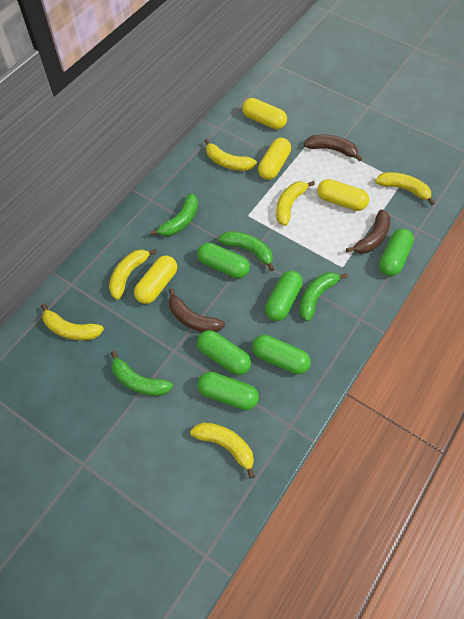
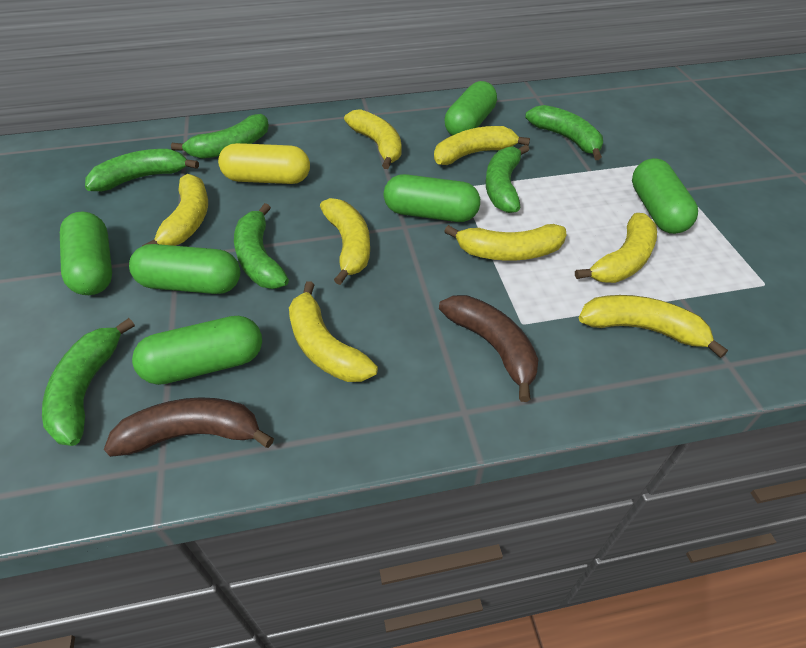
brown banana: 3 -> 2
green banana: 4 -> 6
yellow banana: 6 -> 8
yellow capsule: 4 -> 1

